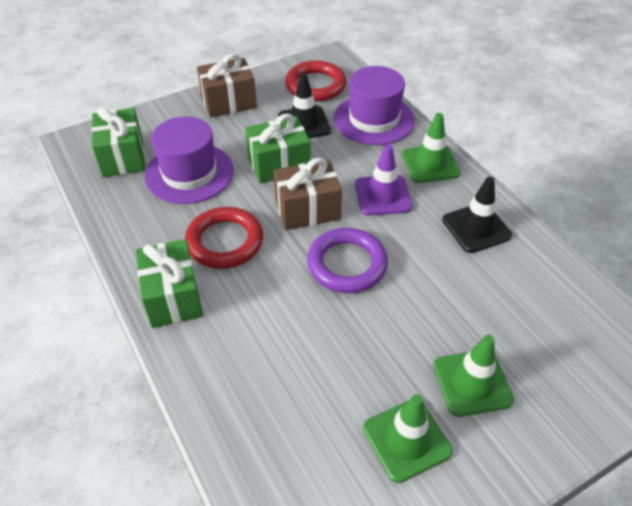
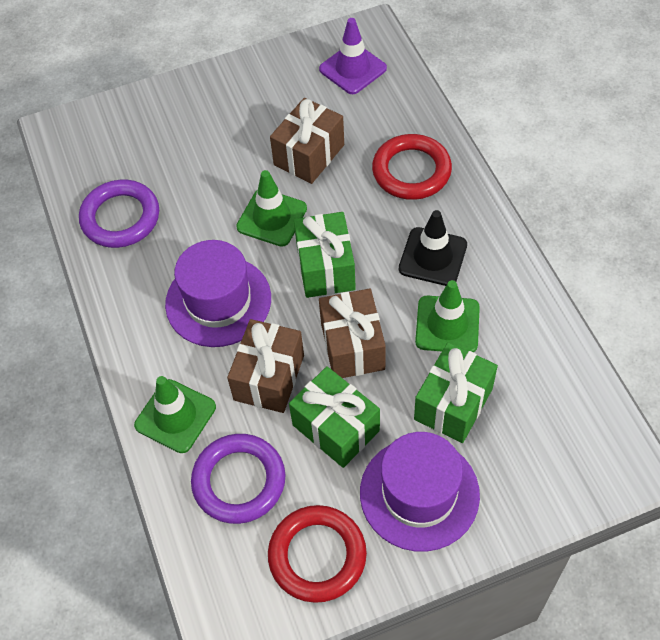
black traffic cone: 2 -> 1
brown gift: 2 -> 3
purple ring: 1 -> 2

